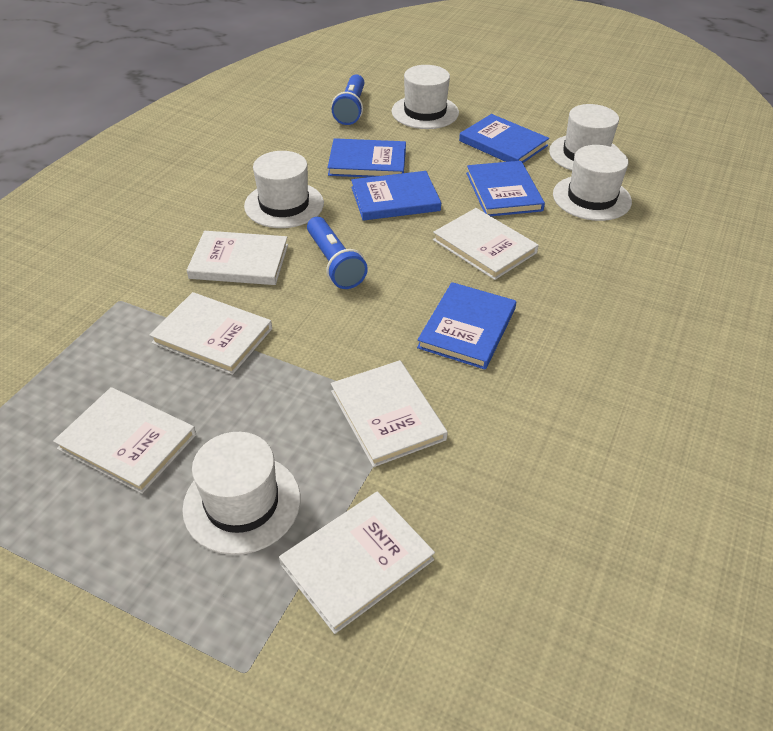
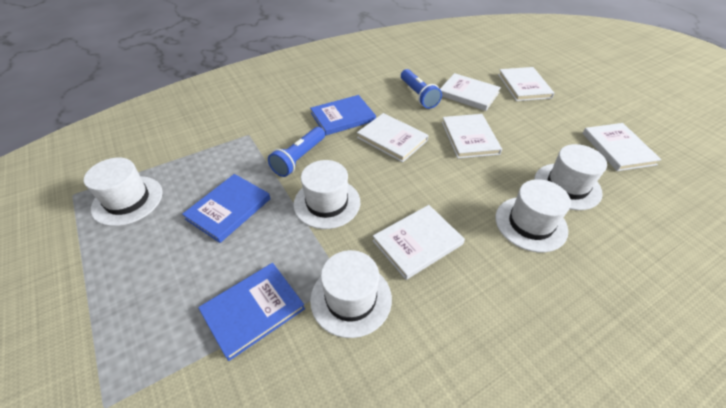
blue book: 5 -> 3

